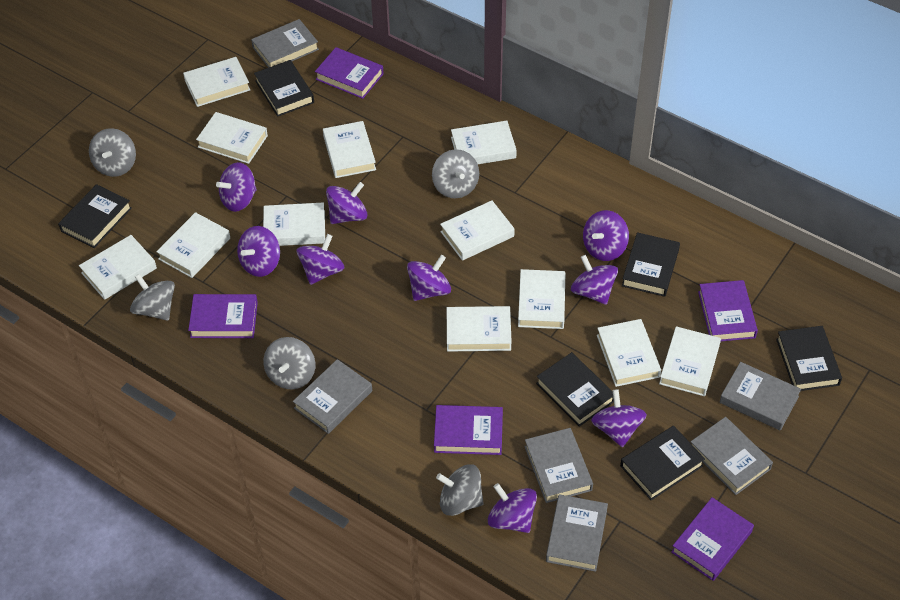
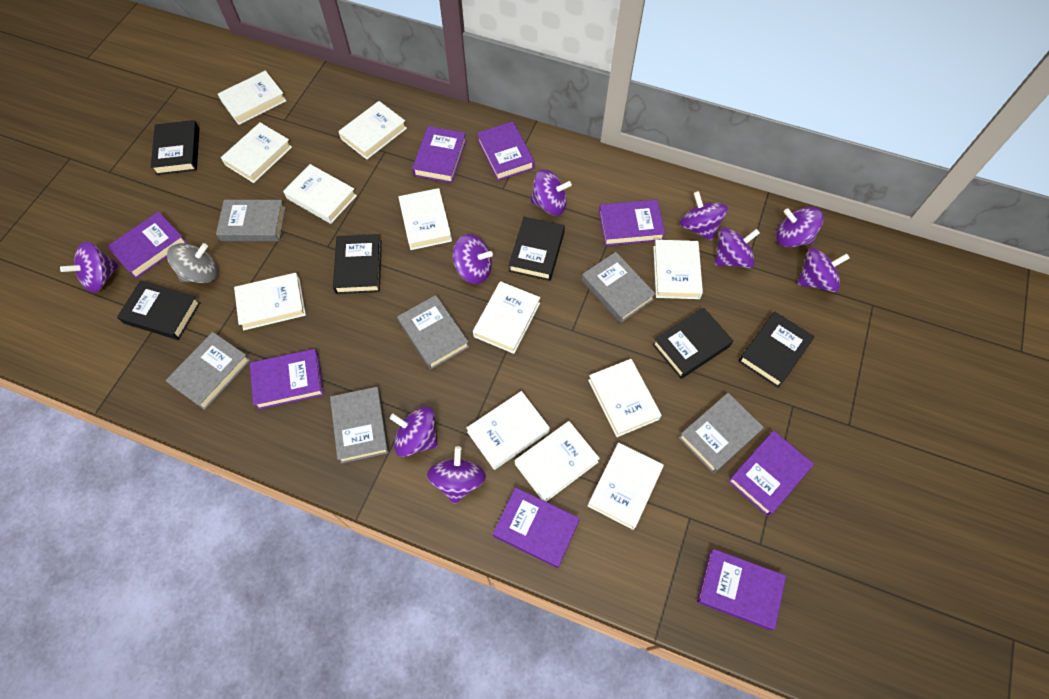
grey spinning top: 5 -> 1
purple book: 5 -> 8

